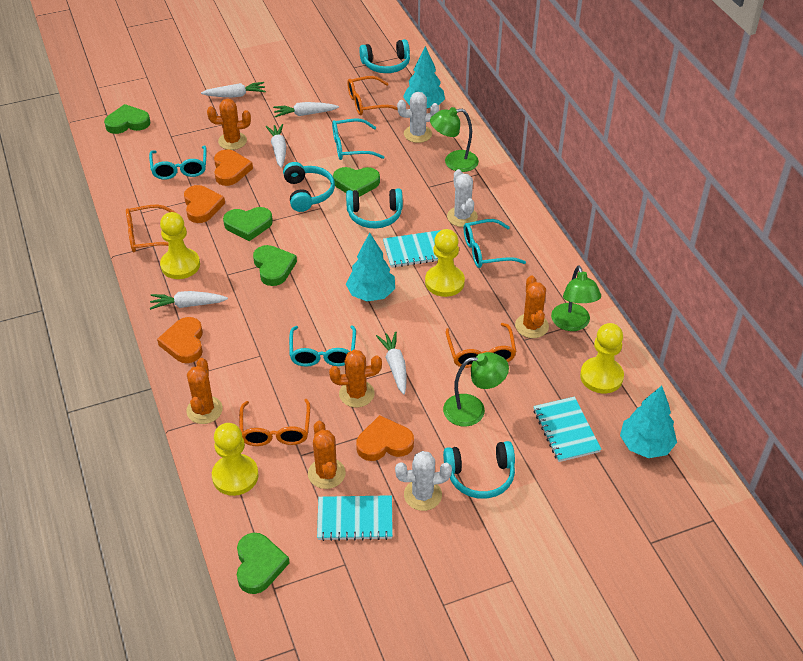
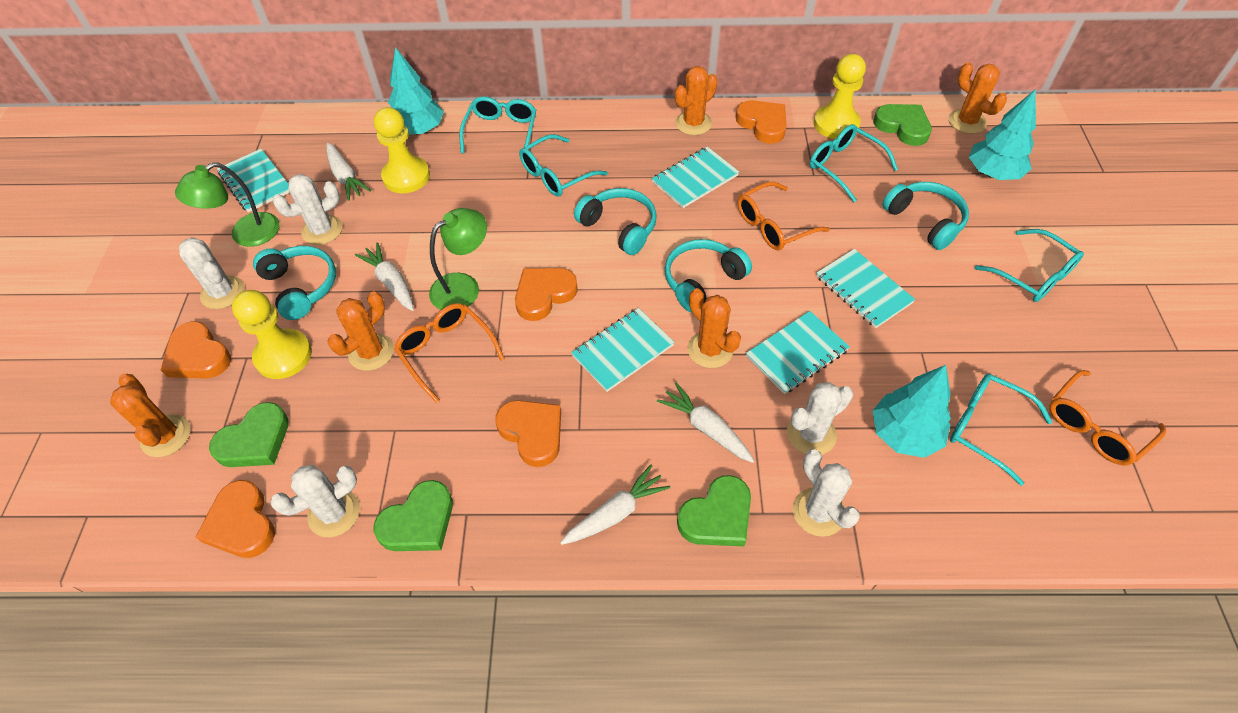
green heart: 5 -> 4
green lamp: 3 -> 2
orange glasses: 4 -> 3
orange heart: 4 -> 5
turquoise glasses: 4 -> 5
turquoise notebook: 3 -> 5
white cactus: 3 -> 5
white carrot: 5 -> 4
yellow pawn: 4 -> 3

